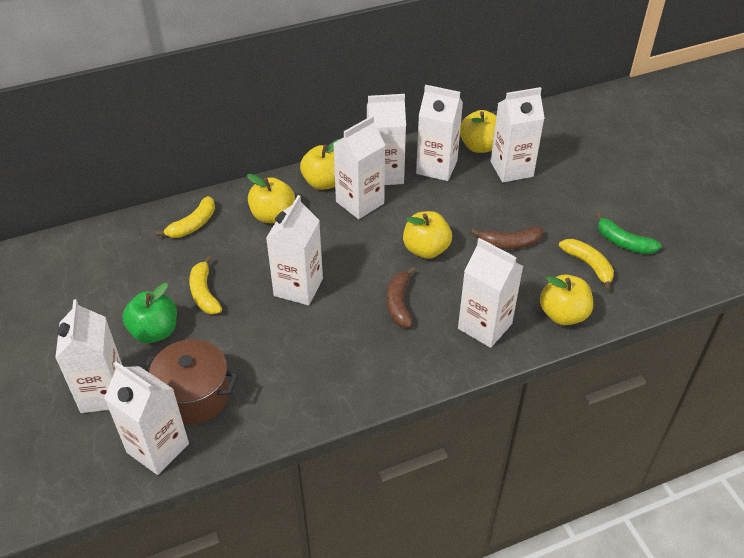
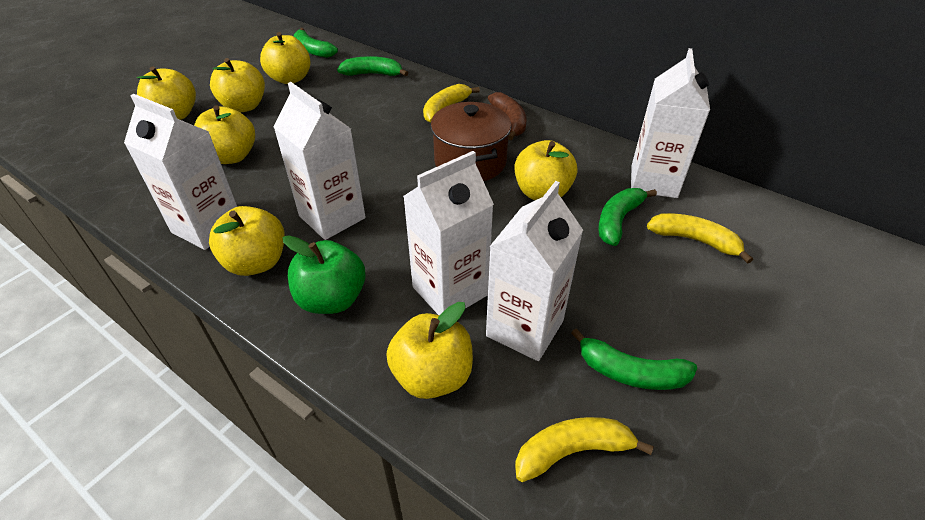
brown banana: 2 -> 1
green banana: 1 -> 4
white carton: 8 -> 5
yellow apple: 5 -> 7

